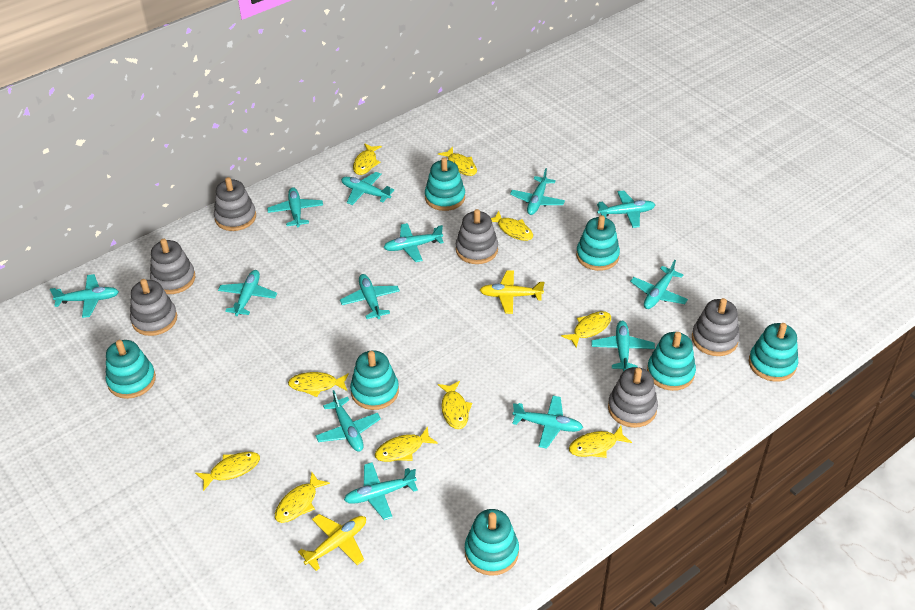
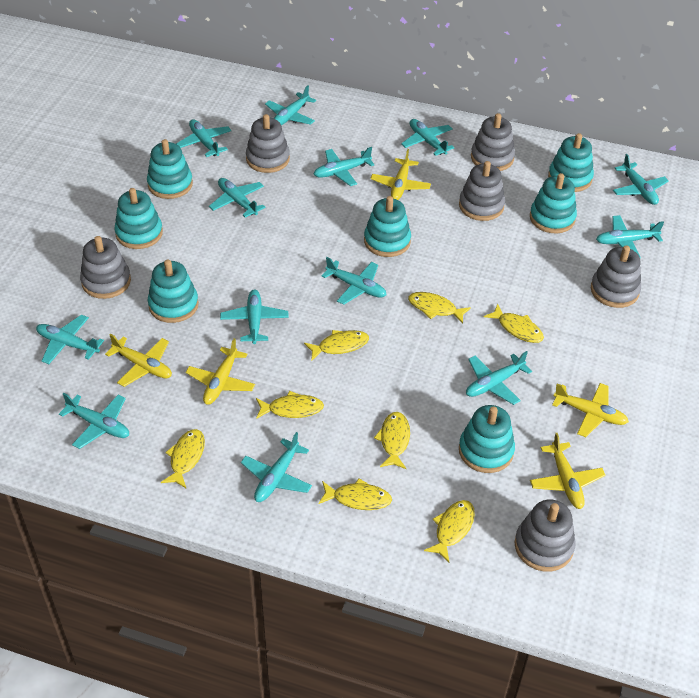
yellow fish: 10 -> 8
yellow plane: 2 -> 5

